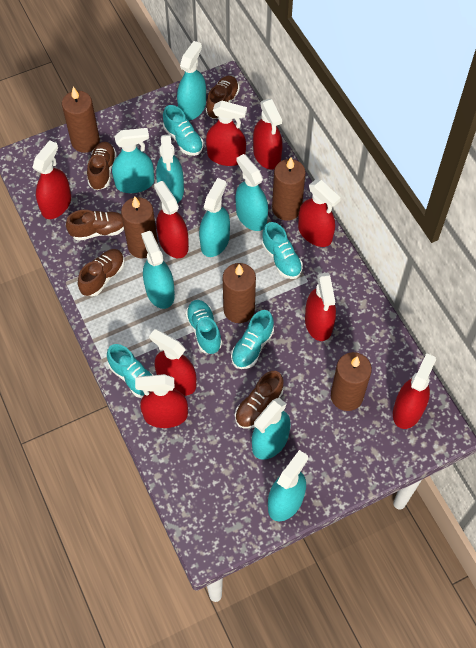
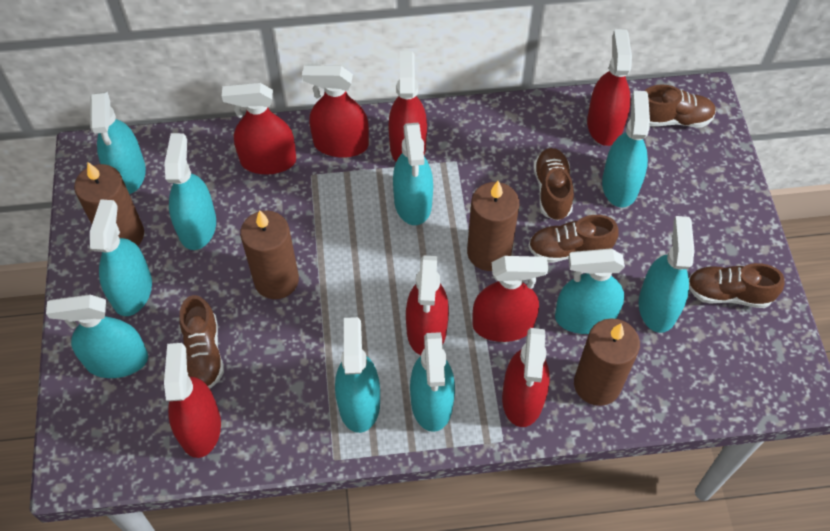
brown candle: 5 -> 4
red spray bottle: 9 -> 8
turquoise shoe: 5 -> 0
turquoise spray bottle: 8 -> 10

